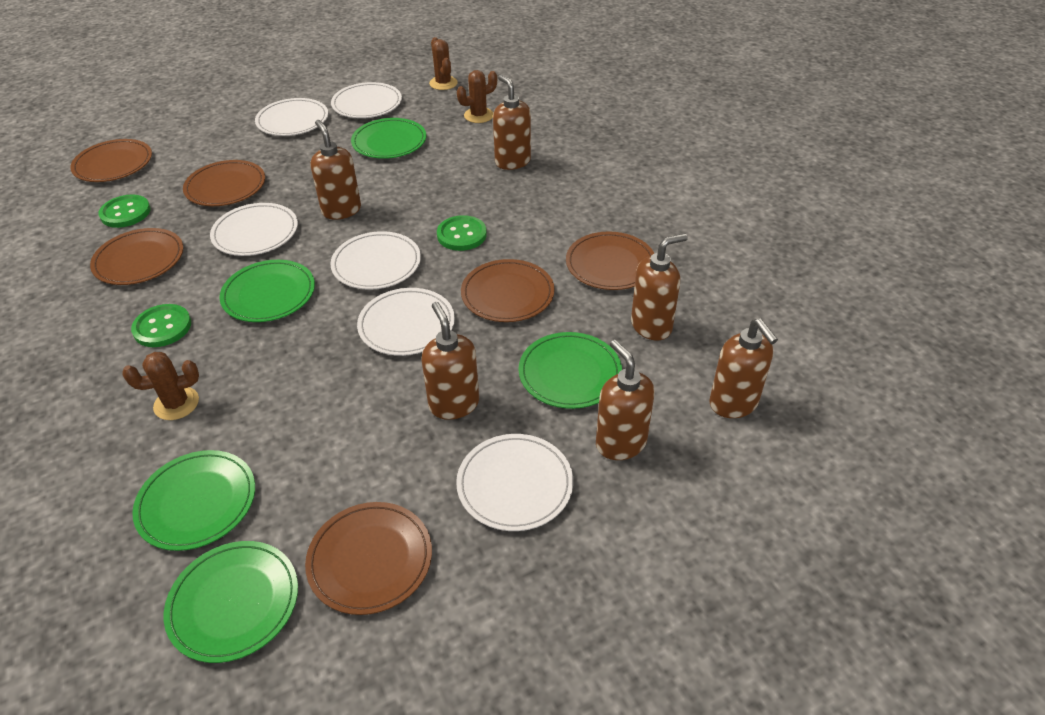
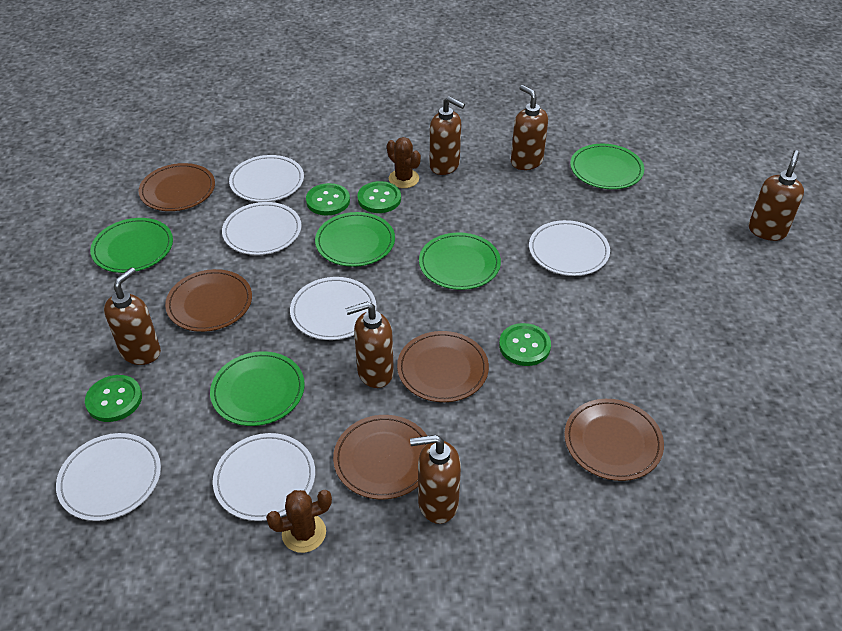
brown cactus: 3 -> 2
brown plate: 6 -> 5
green button: 3 -> 4

